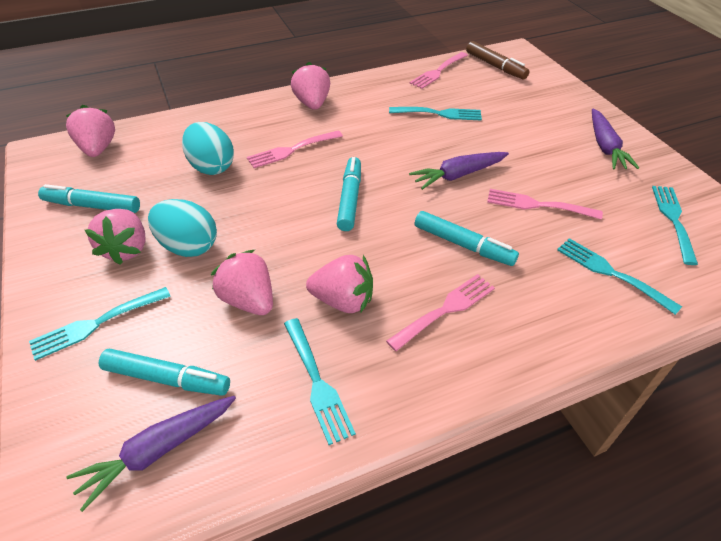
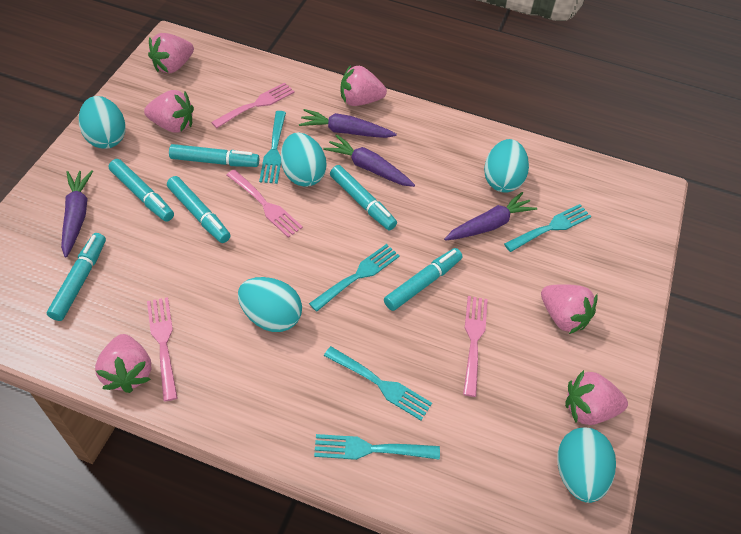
brown marker: 1 -> 0
pink strawberry: 5 -> 6
purple carrot: 3 -> 4
turquoise egg: 2 -> 5
turquoise marker: 4 -> 6

